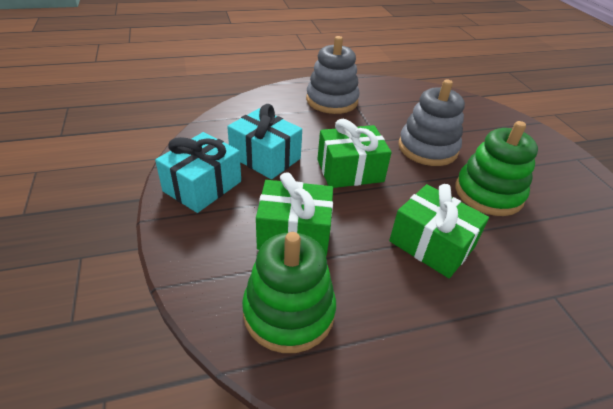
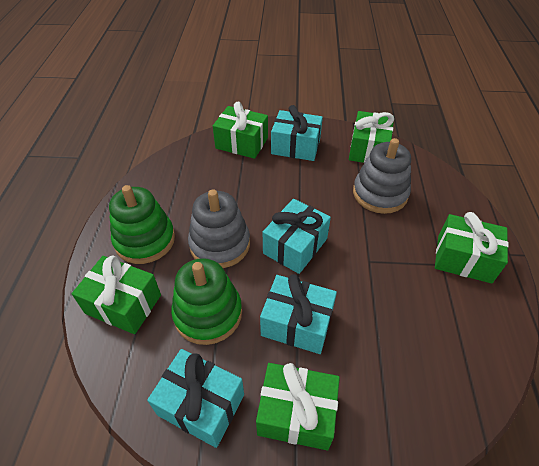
green gift: 3 -> 5
turquoise gift: 2 -> 4

